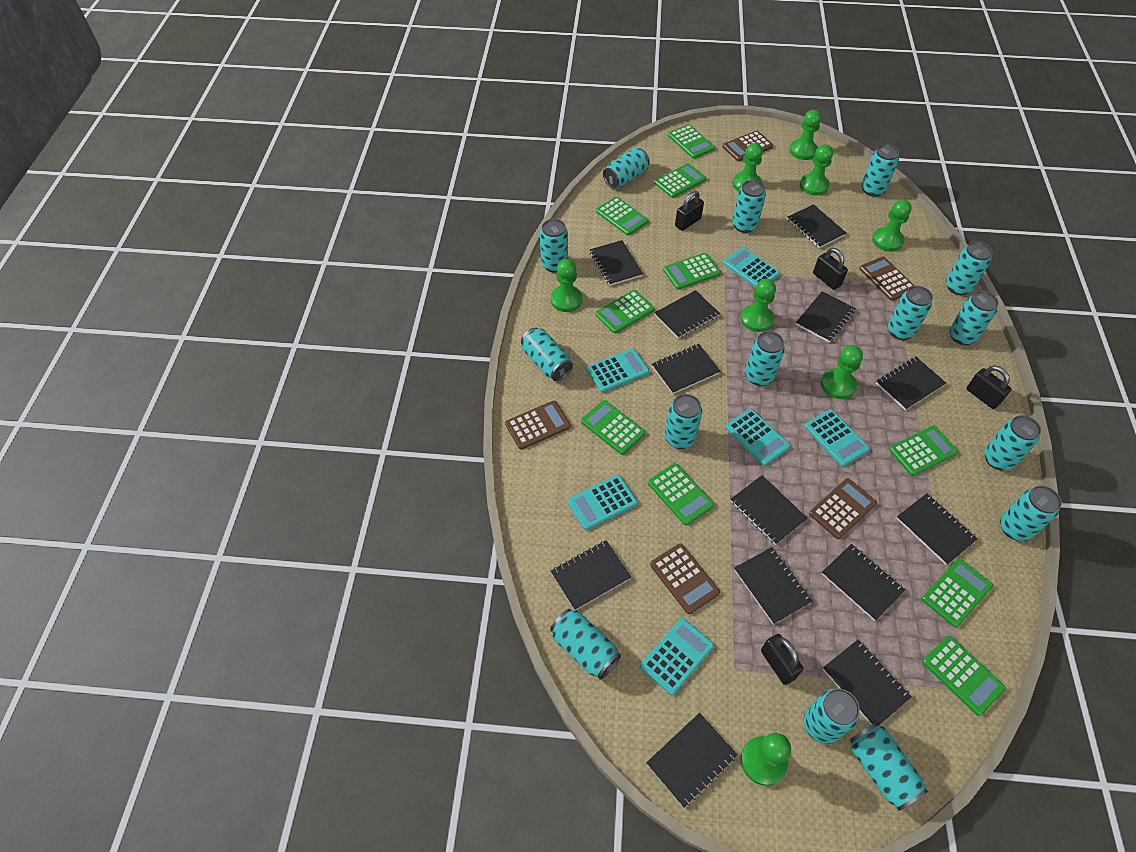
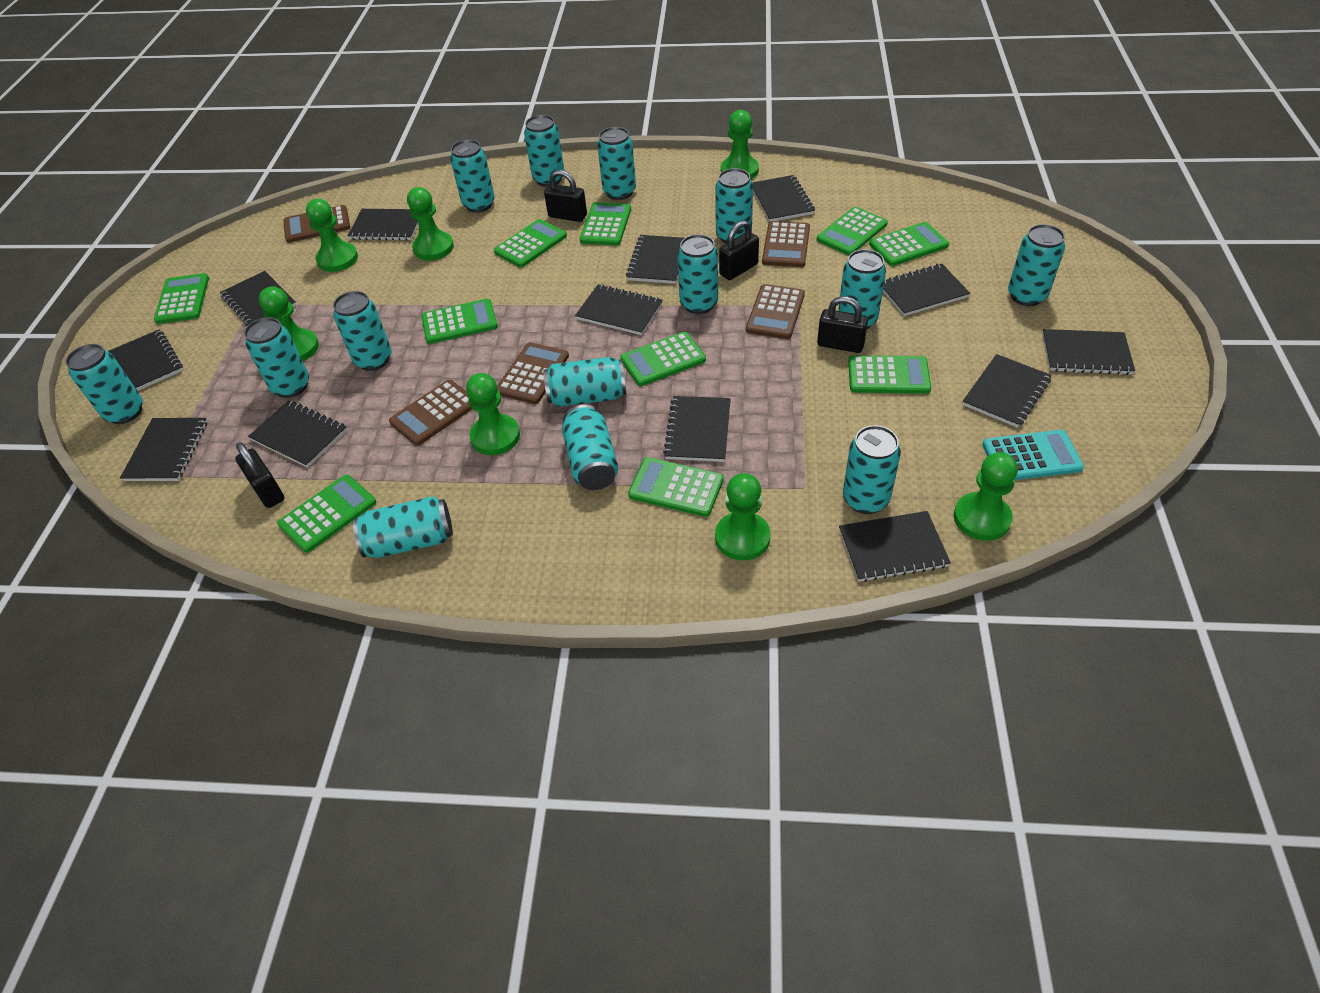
green pawn: 8 -> 7
turquoise calculator: 6 -> 1
turquoise can: 15 -> 14

